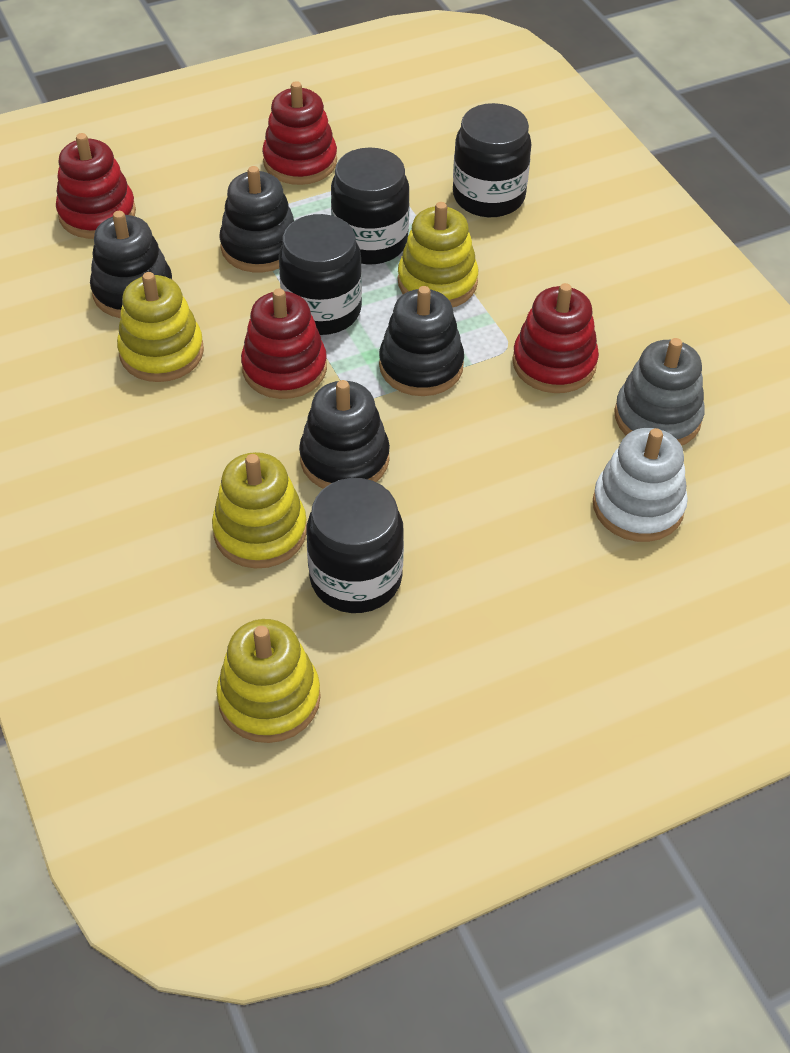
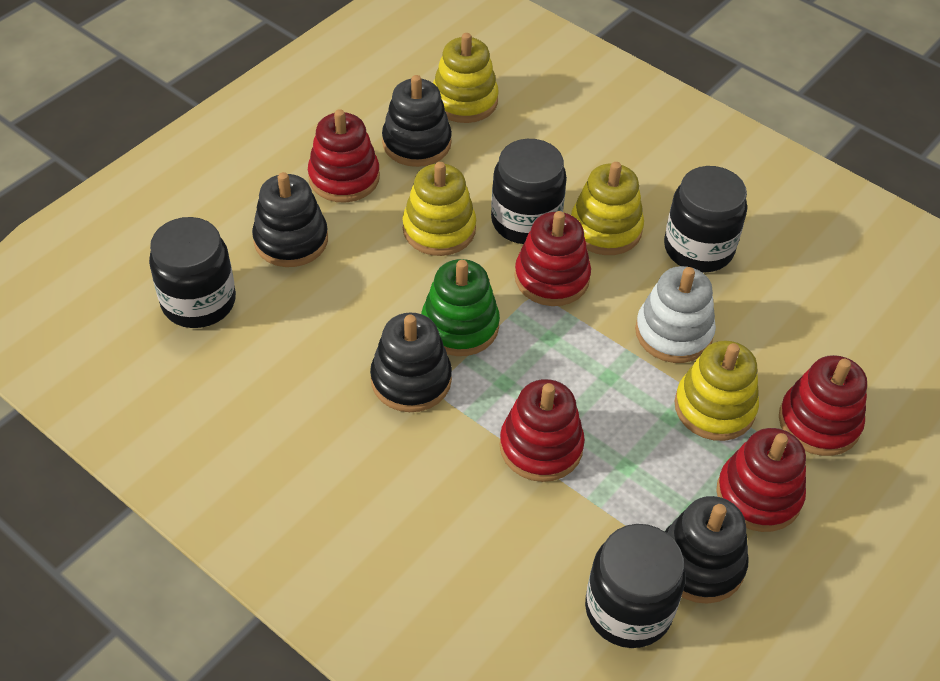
green stacking toy: 0 -> 1
grey stacking toy: 1 -> 0
red stacking toy: 4 -> 5

